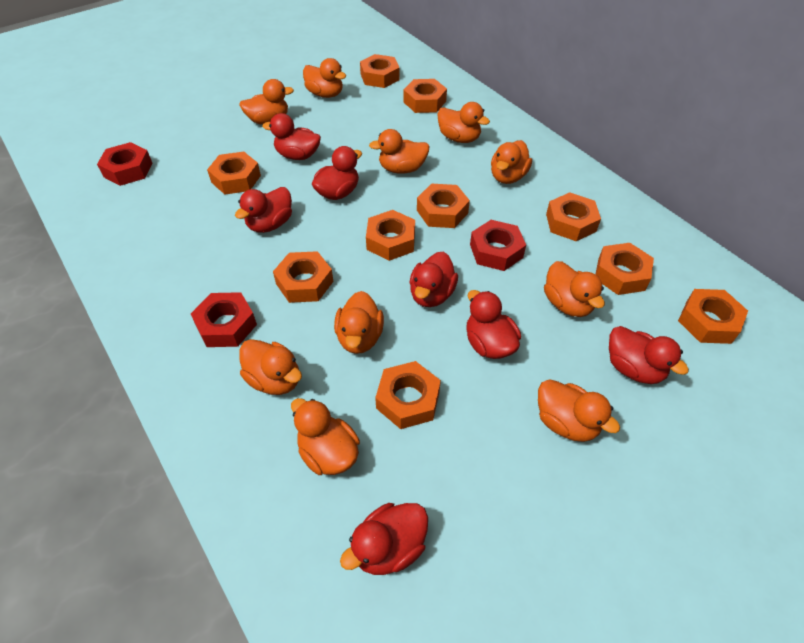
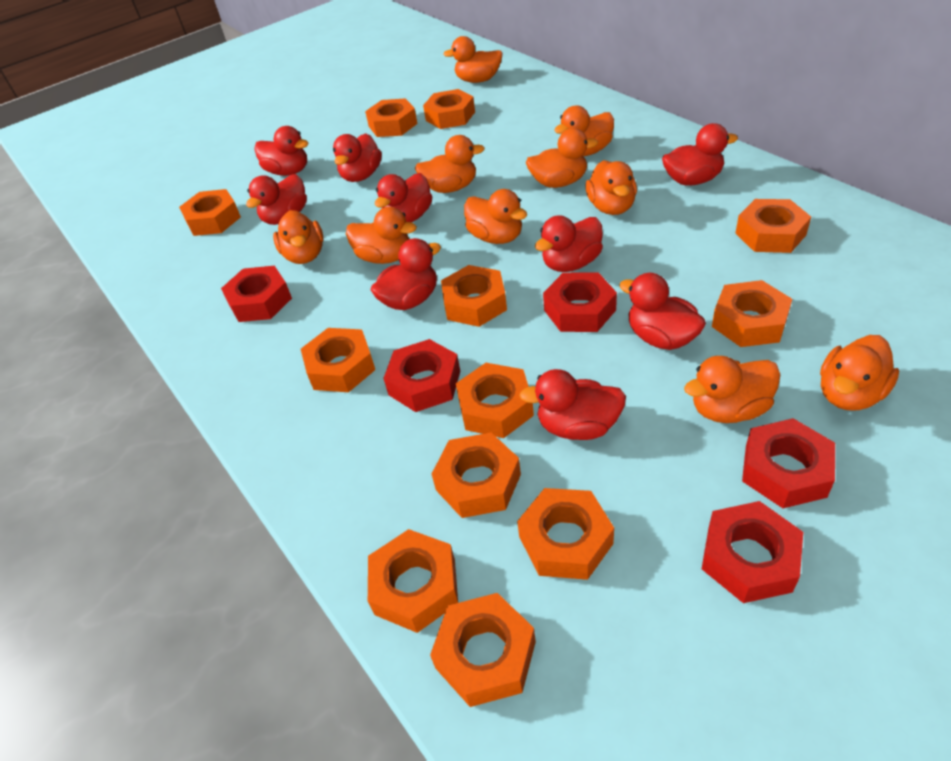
orange nut: 10 -> 12
red duck: 7 -> 9
red nut: 3 -> 5

